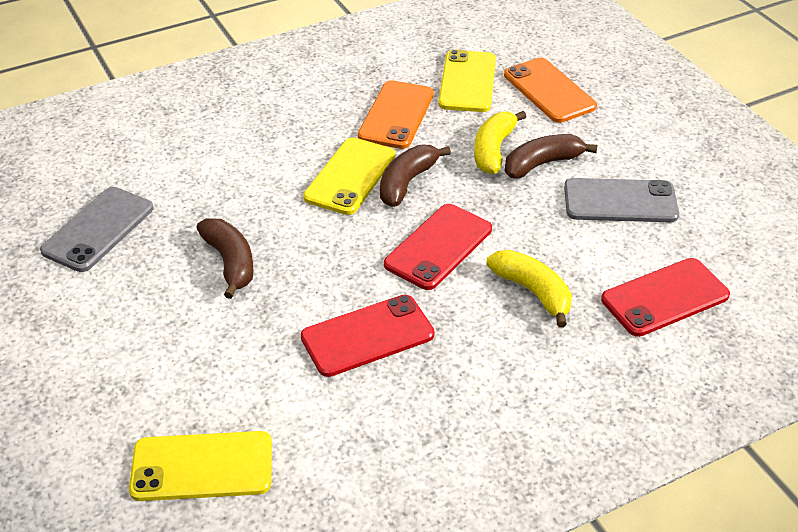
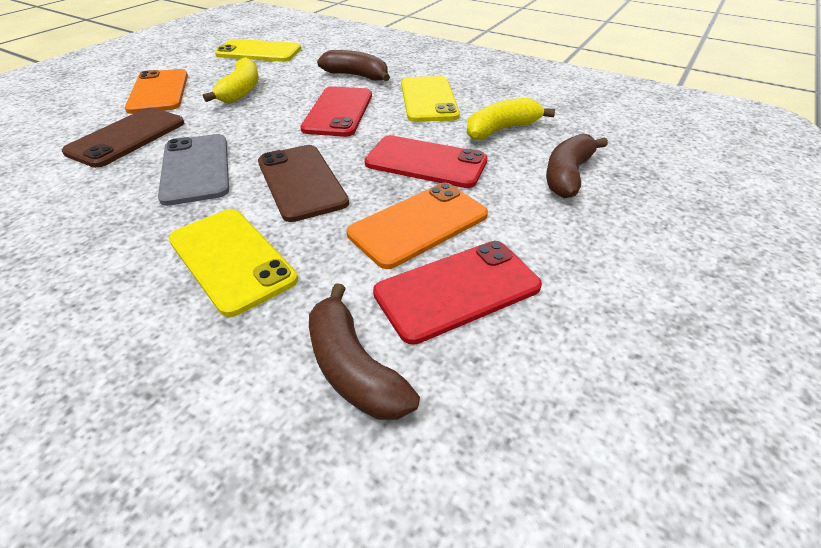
brown phone: 0 -> 2
grey phone: 2 -> 1

